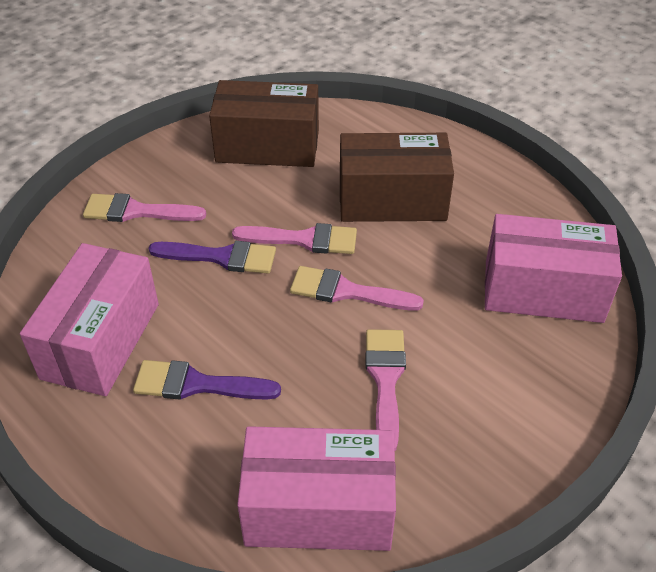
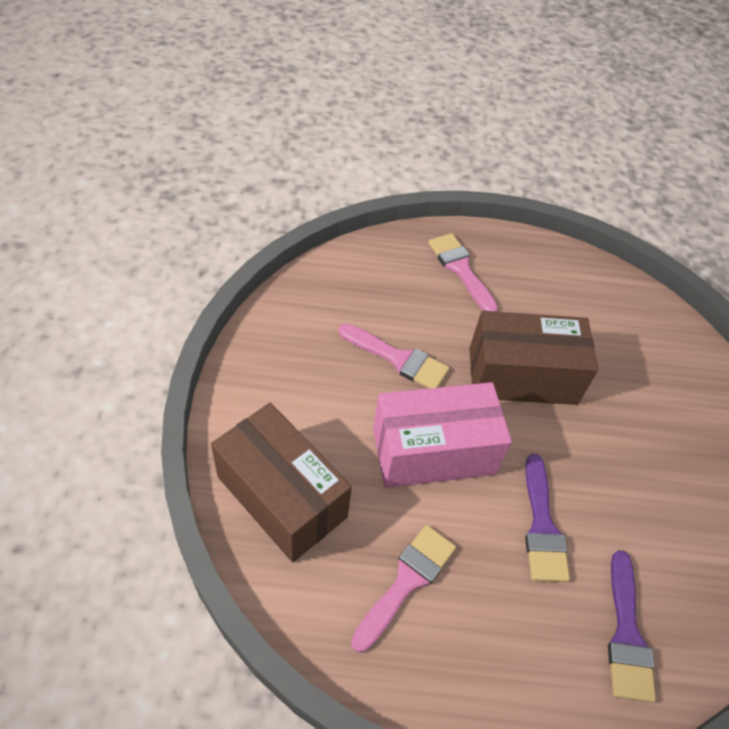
pink box: 3 -> 1
pink brush: 4 -> 3

